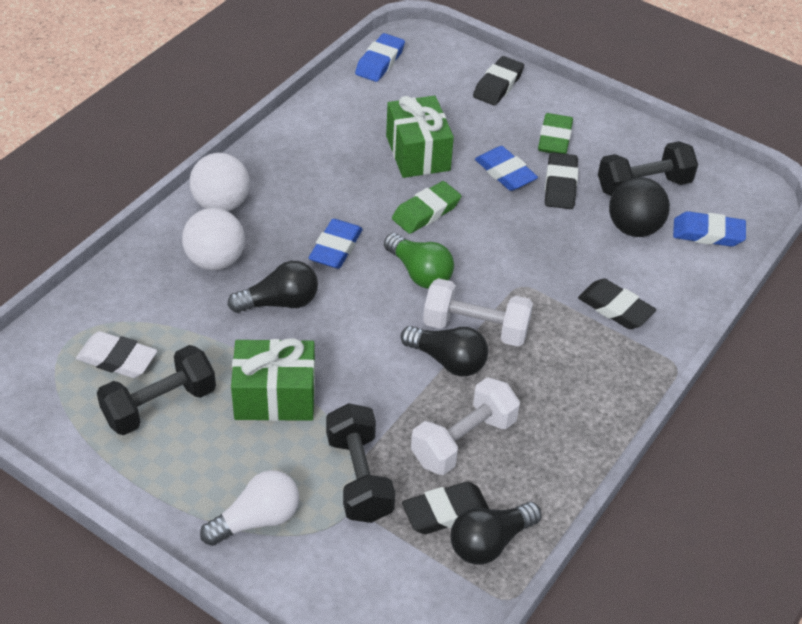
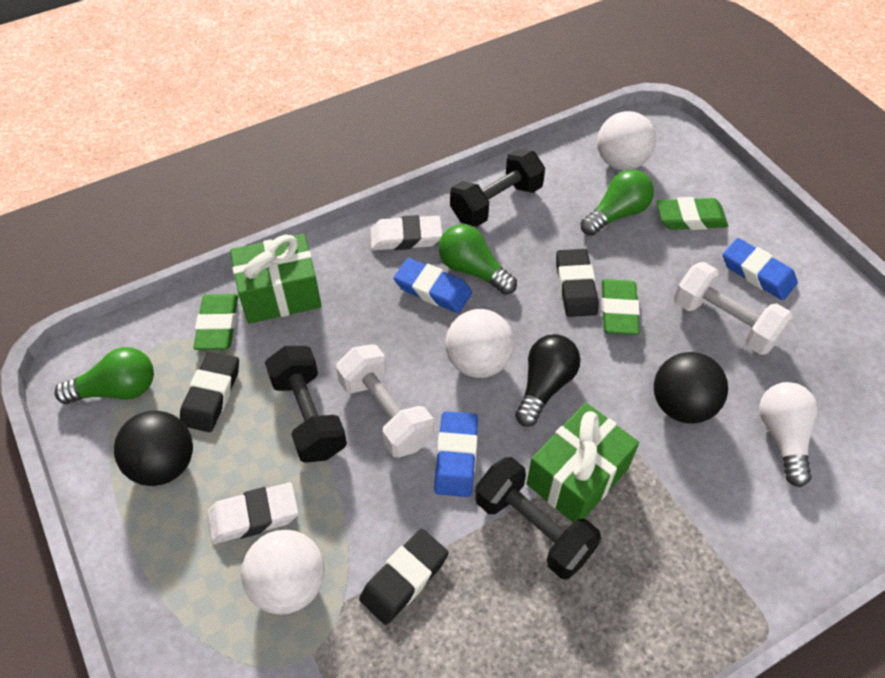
black ball: 1 -> 2
black eraser: 4 -> 3
black light bulb: 3 -> 1
blue eraser: 4 -> 3
green eraser: 2 -> 3
green light bulb: 1 -> 3
white ball: 2 -> 3
white eraser: 1 -> 2

